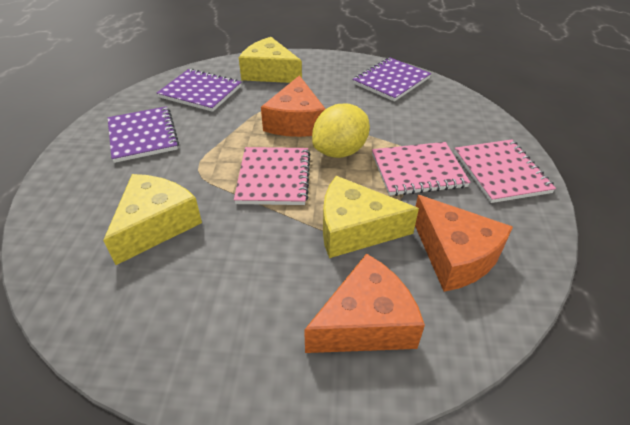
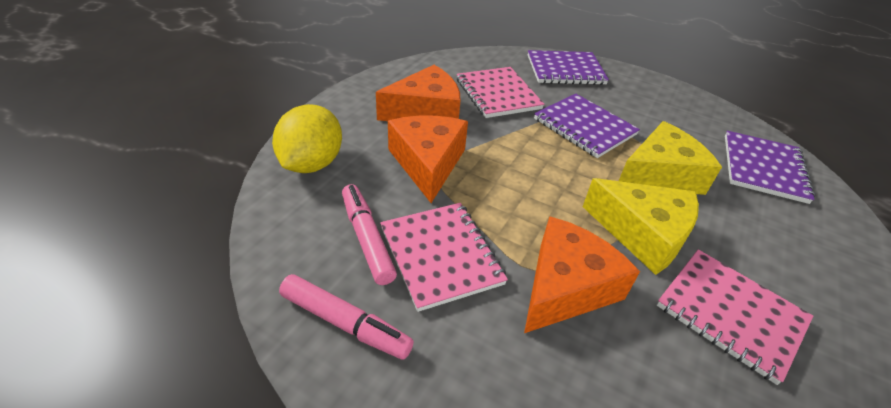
pink marker: 0 -> 2
yellow cheese: 3 -> 2

